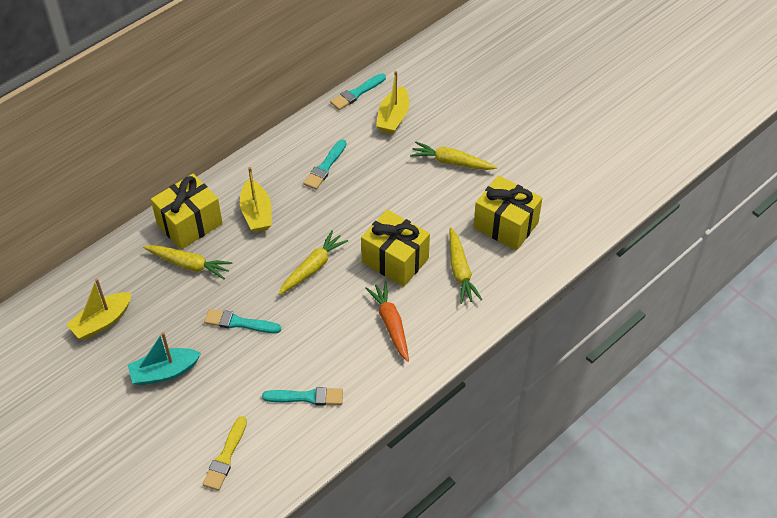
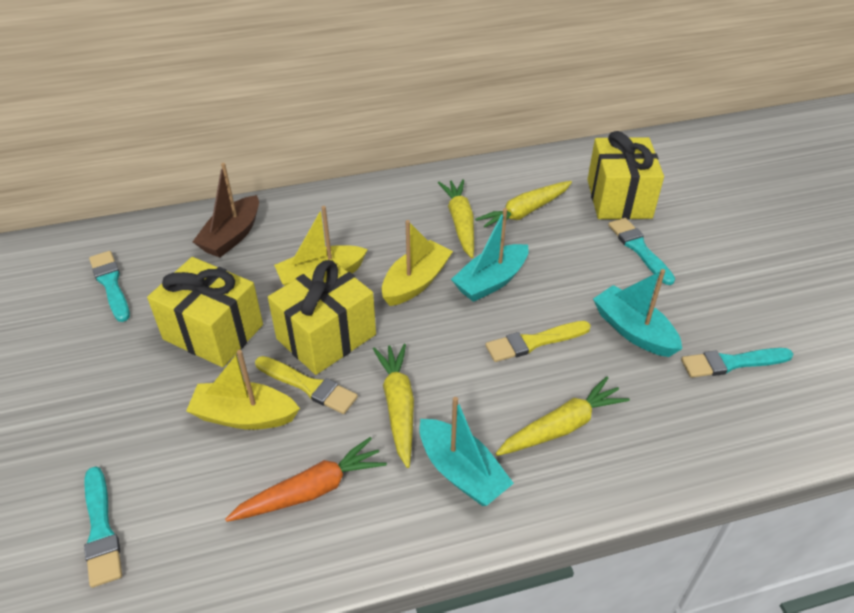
brown boat: 0 -> 1
turquoise boat: 1 -> 3
yellow brush: 1 -> 2

